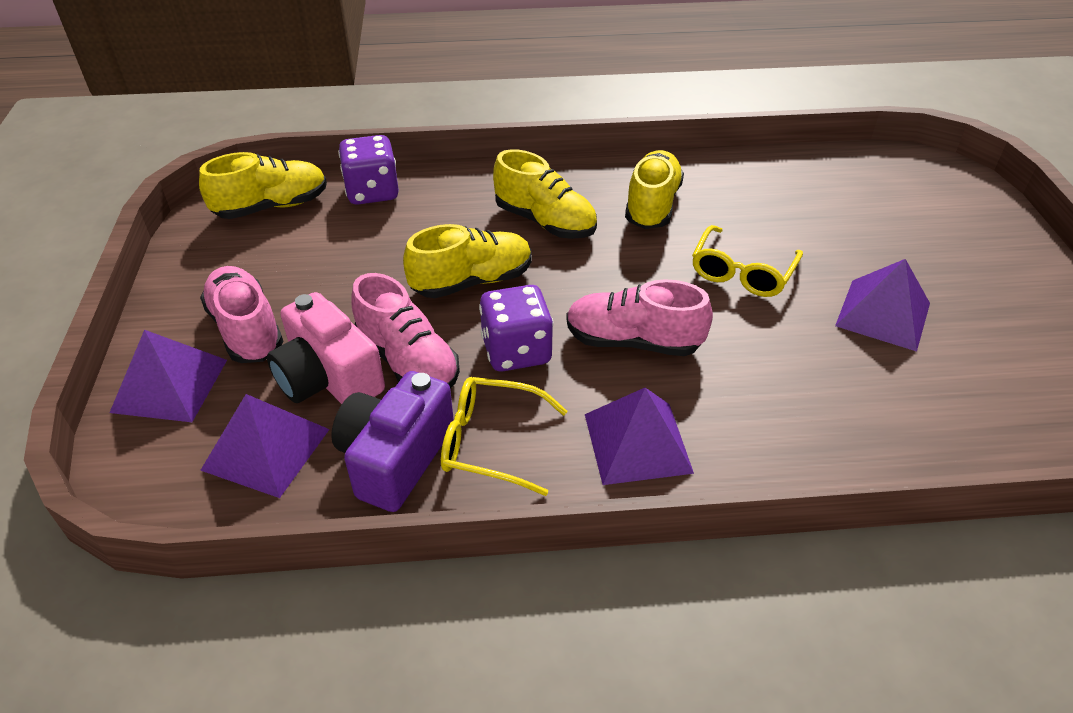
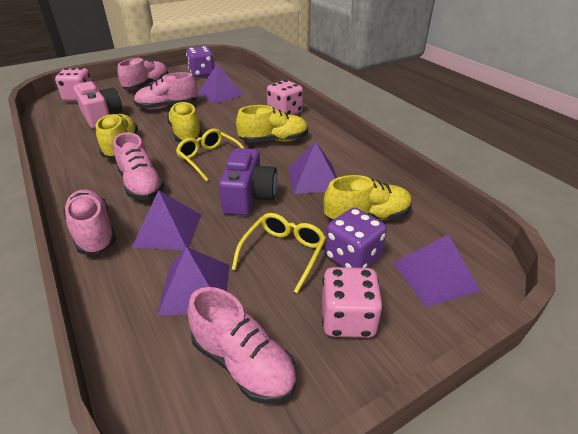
pink dice: 0 -> 3
pink shoe: 3 -> 5
purple pyramid: 4 -> 5

